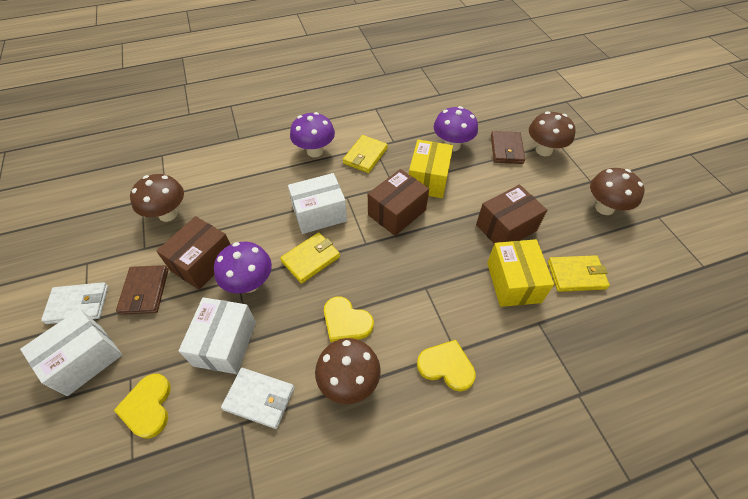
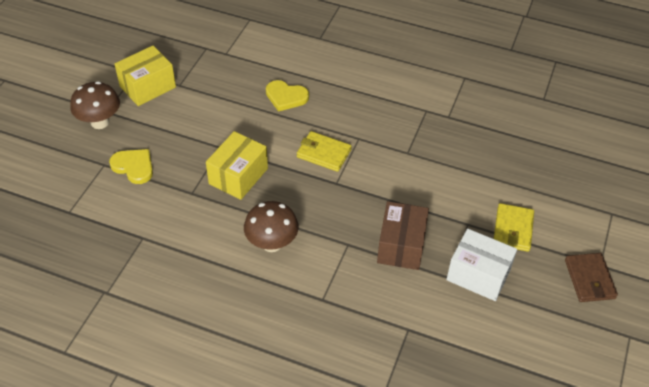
brown box: 3 -> 1
brown mushroom: 4 -> 2
brown wallet: 2 -> 1
purple mushroom: 3 -> 0
white box: 3 -> 1
white wallet: 2 -> 0
yellow heart: 3 -> 2
yellow wallet: 3 -> 2

